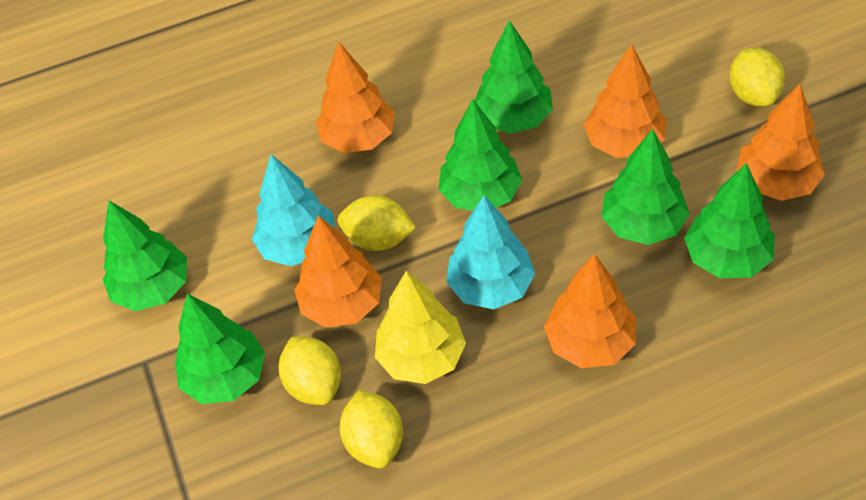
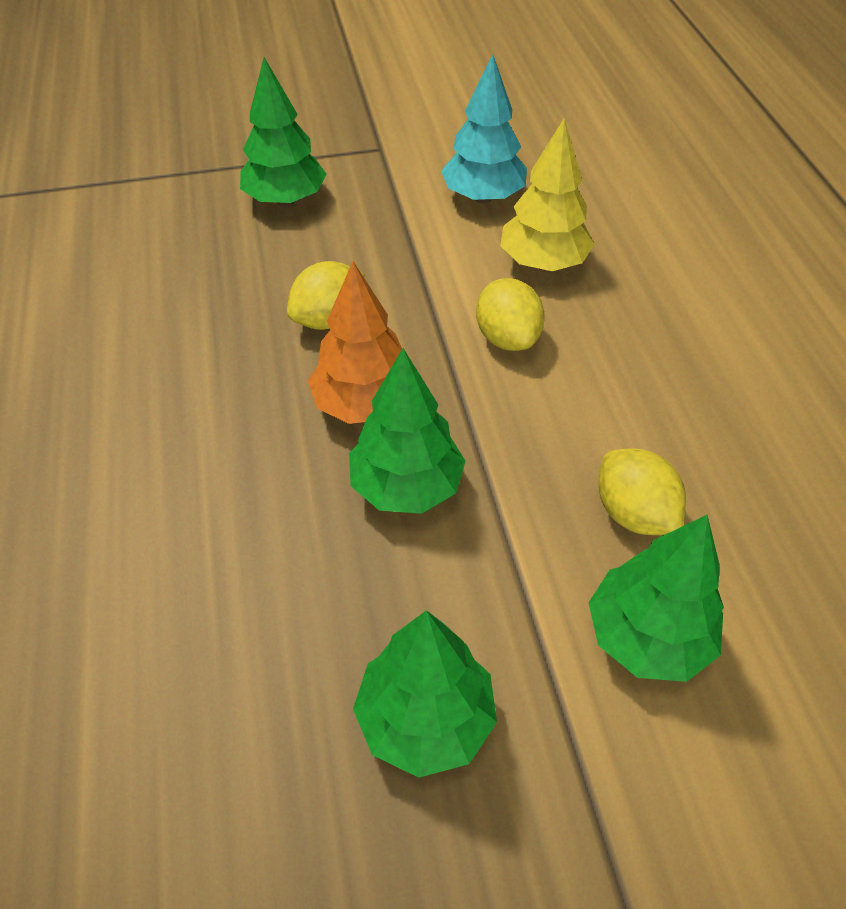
green tree: 6 -> 4
orange tree: 5 -> 1
turquoise tree: 2 -> 1
yellow lemon: 4 -> 3

